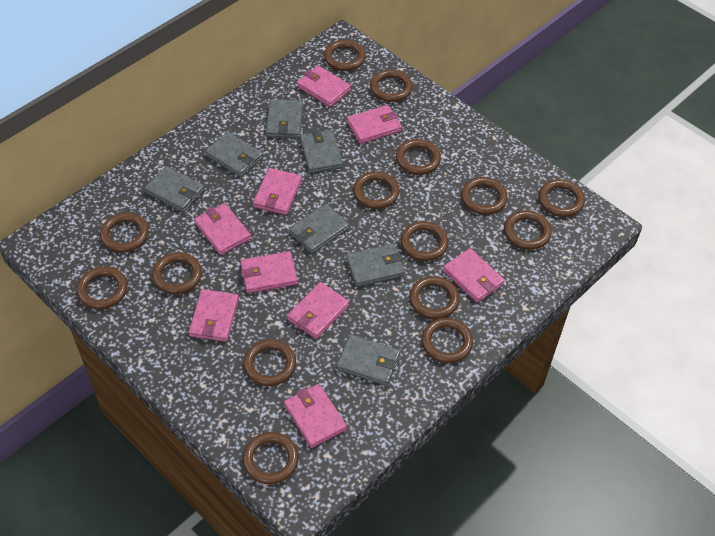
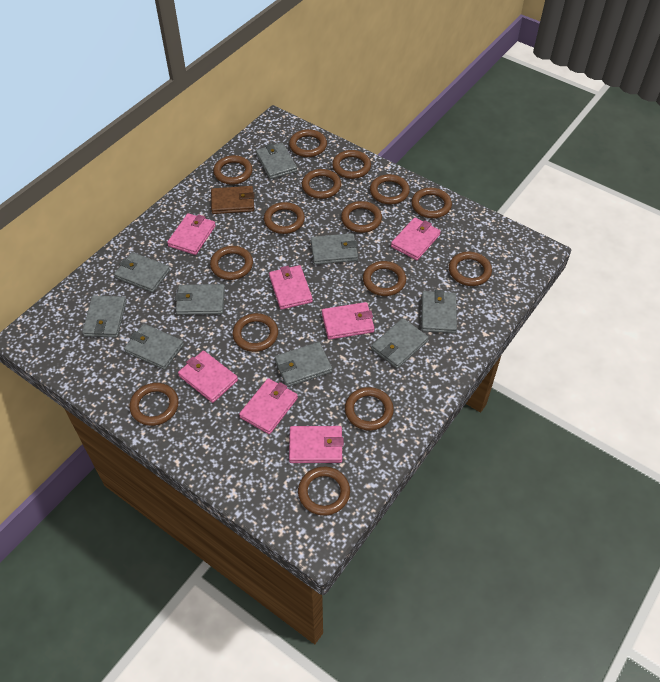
brown wallet: 0 -> 1
grey wallet: 7 -> 9
pink wallet: 9 -> 7

